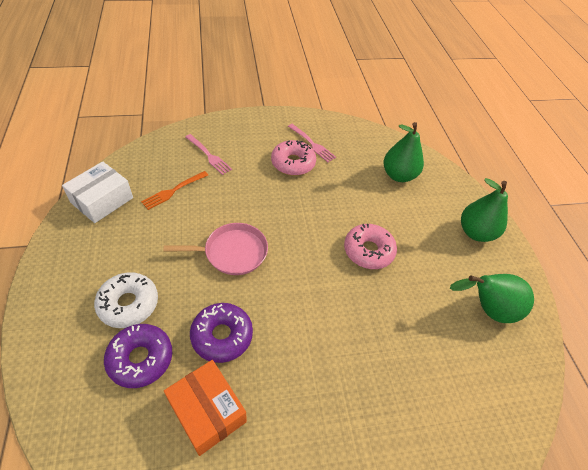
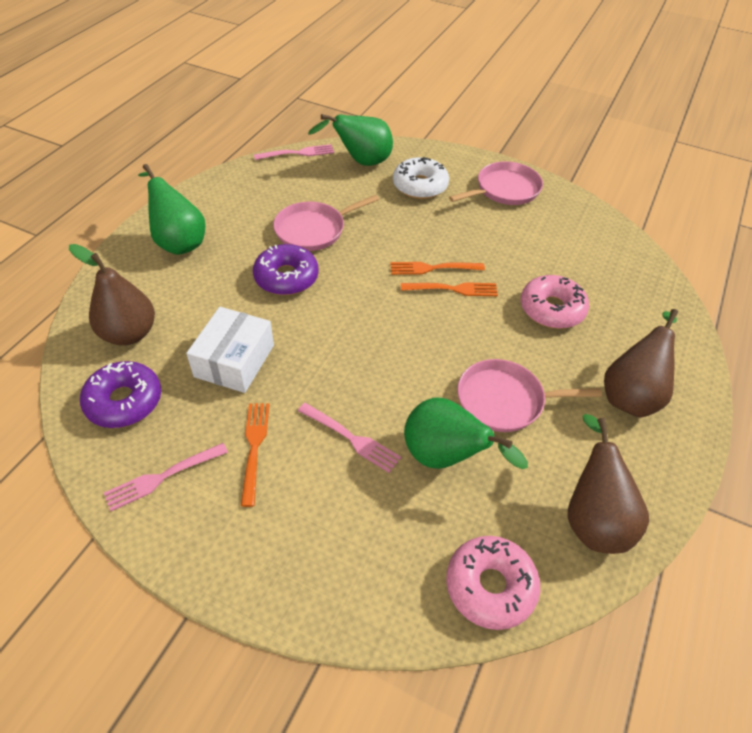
brown pear: 0 -> 3
orange box: 1 -> 0
orange fork: 1 -> 3
pink fork: 2 -> 3
pink pan: 1 -> 3

